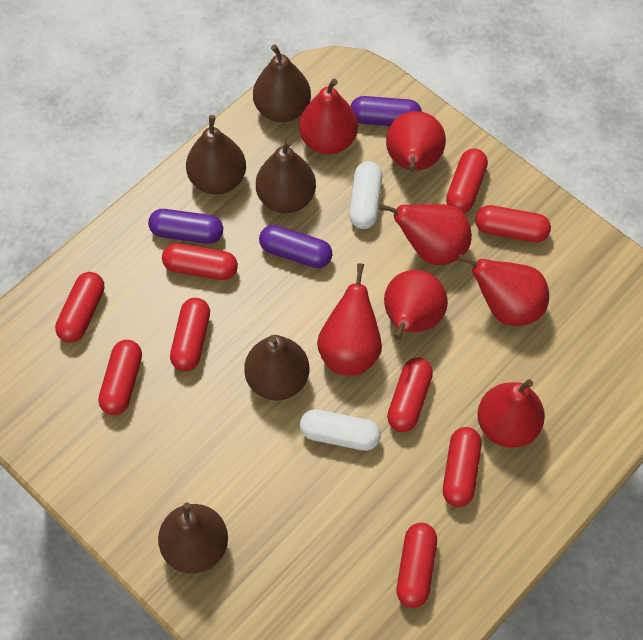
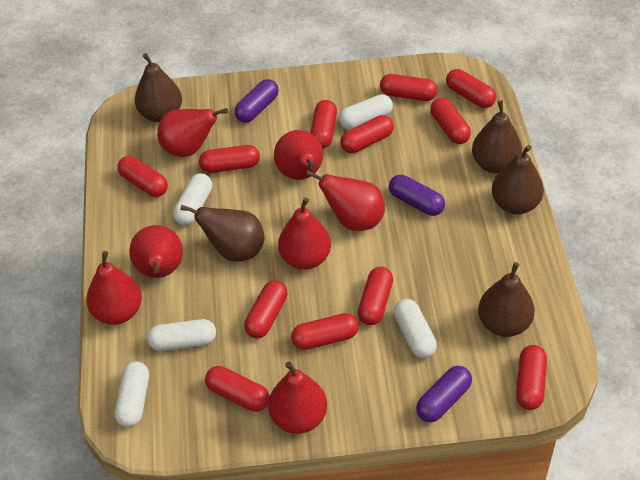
red capsule: 9 -> 12
white capsule: 2 -> 5

